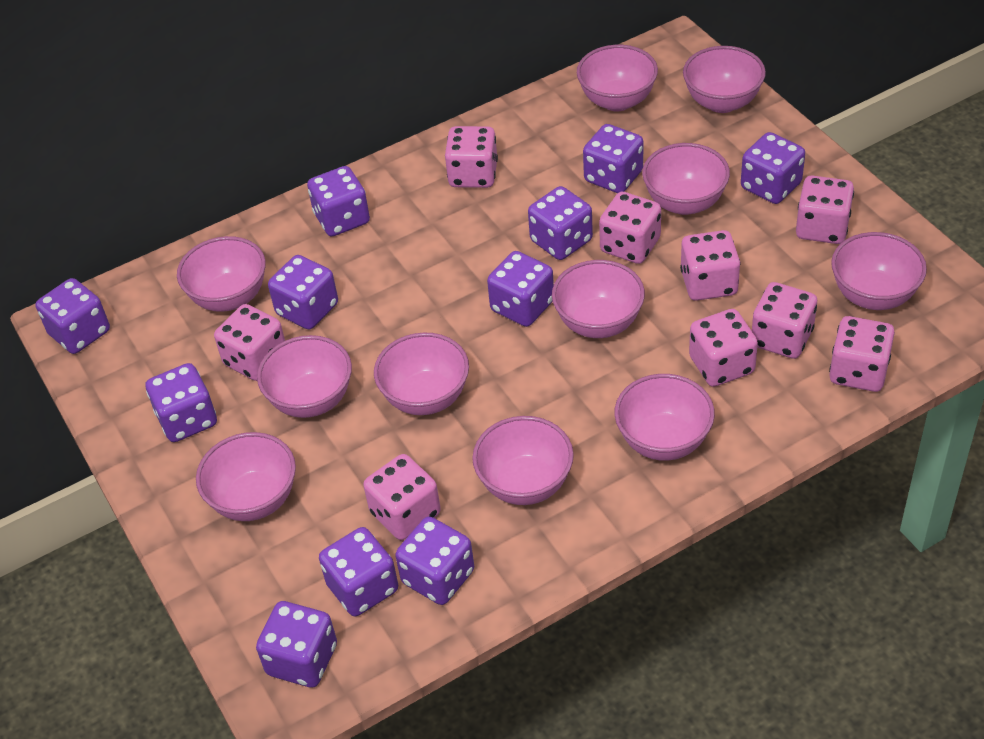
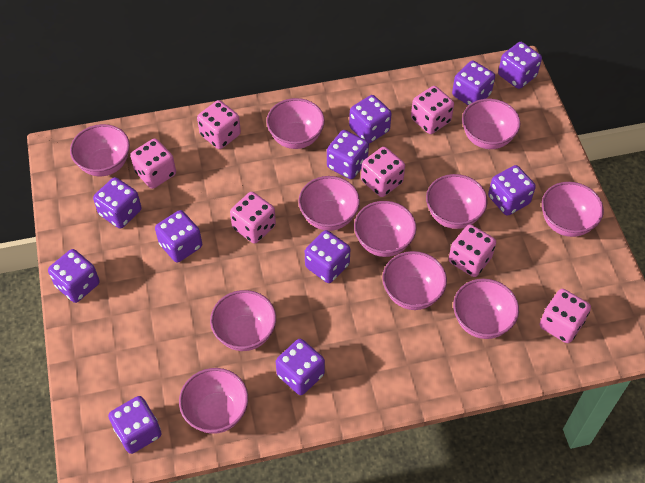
pink dice: 9 -> 7

